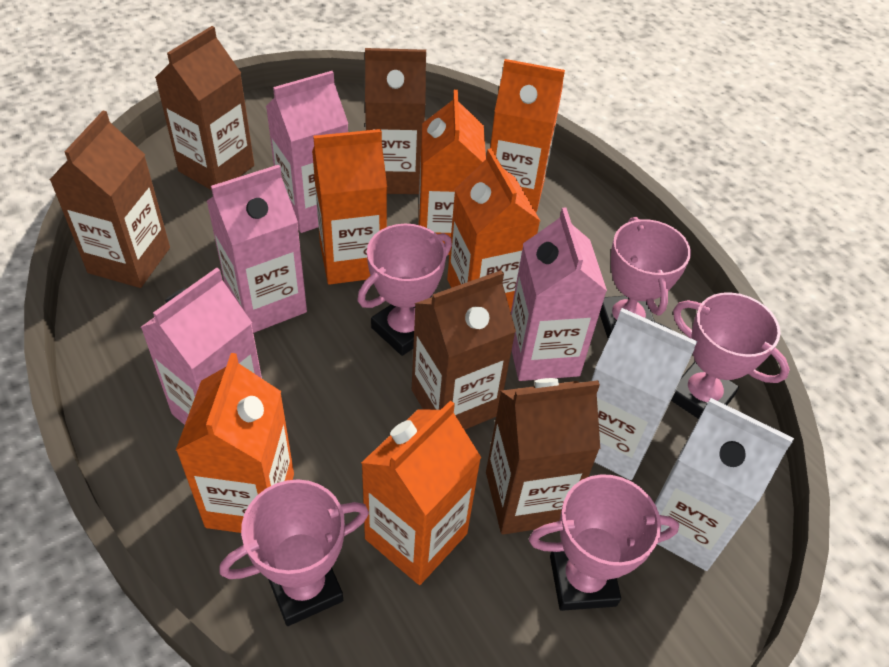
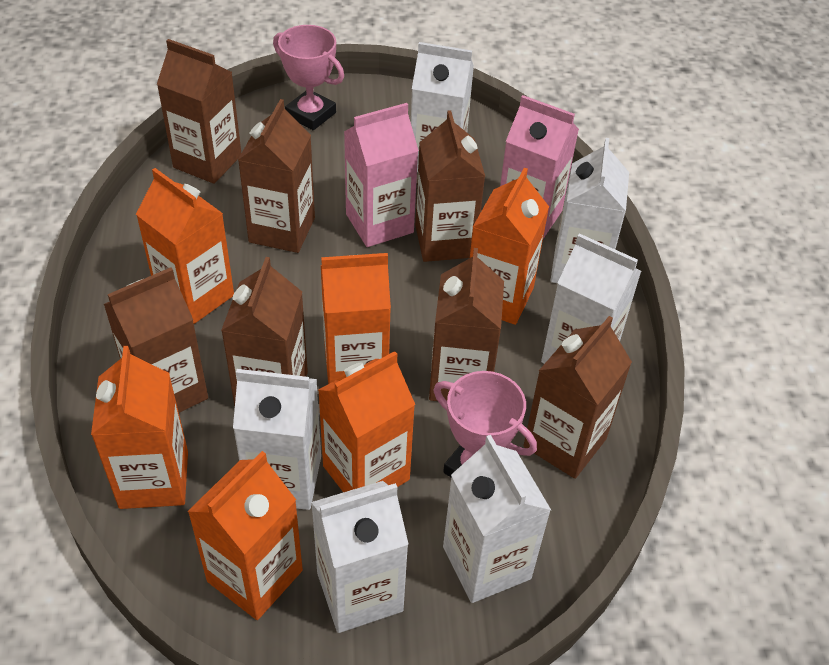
brown carton: 5 -> 7
pink carton: 4 -> 2
pink trophy: 5 -> 2
white carton: 2 -> 6

